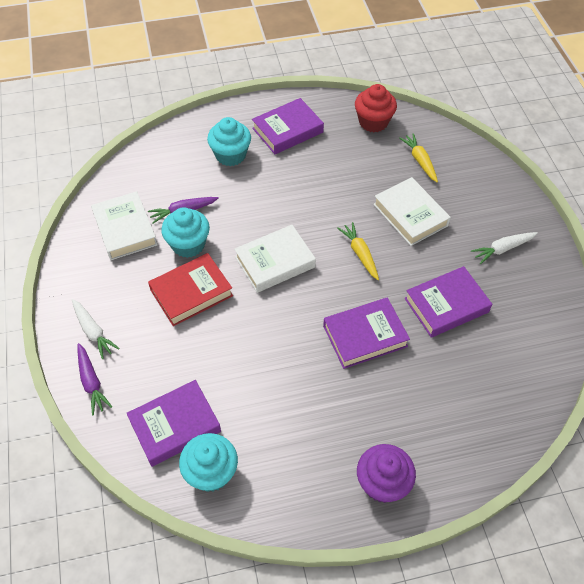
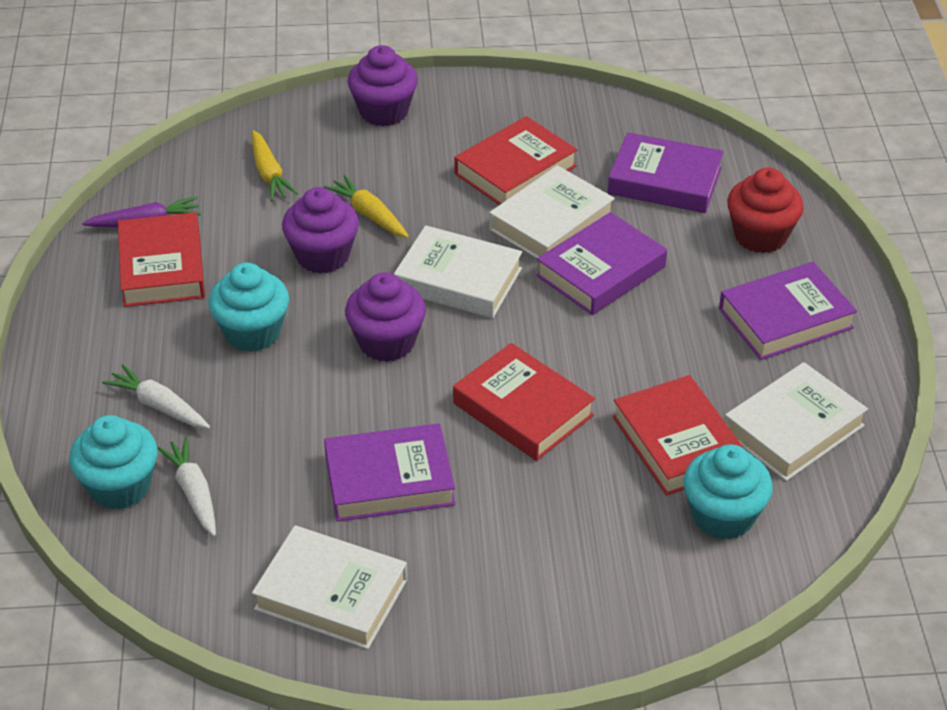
purple carrot: 2 -> 1
purple cupcake: 1 -> 3
red book: 1 -> 4
white book: 3 -> 4

